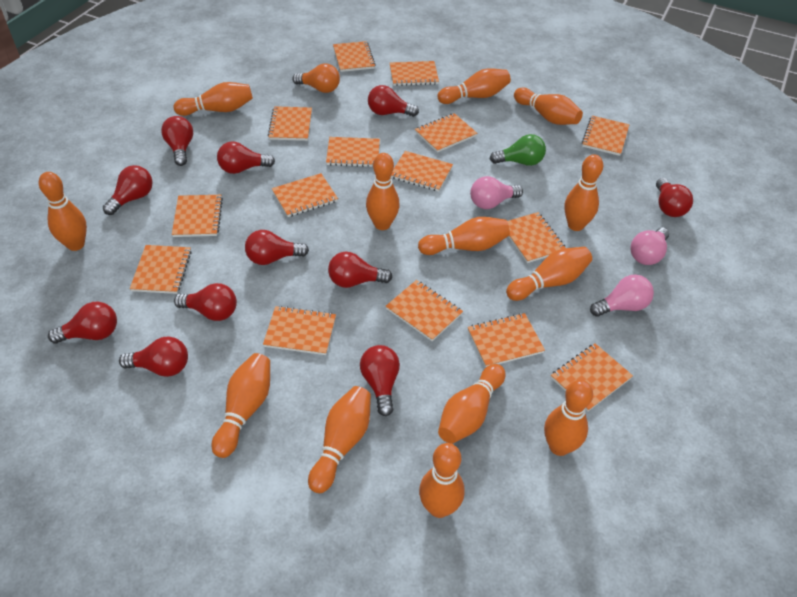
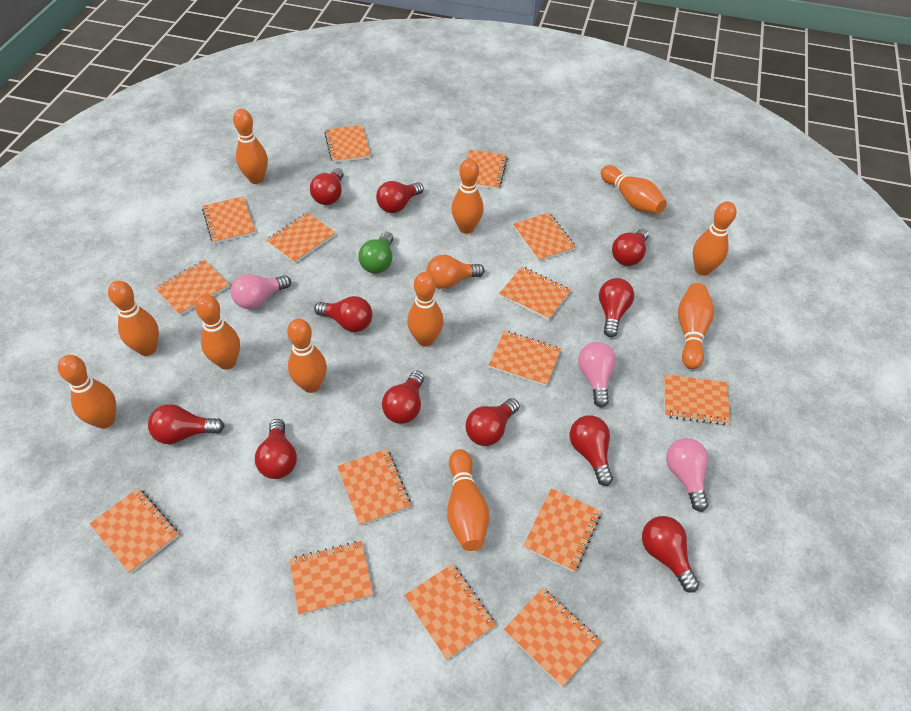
orange bowling pin: 13 -> 11

